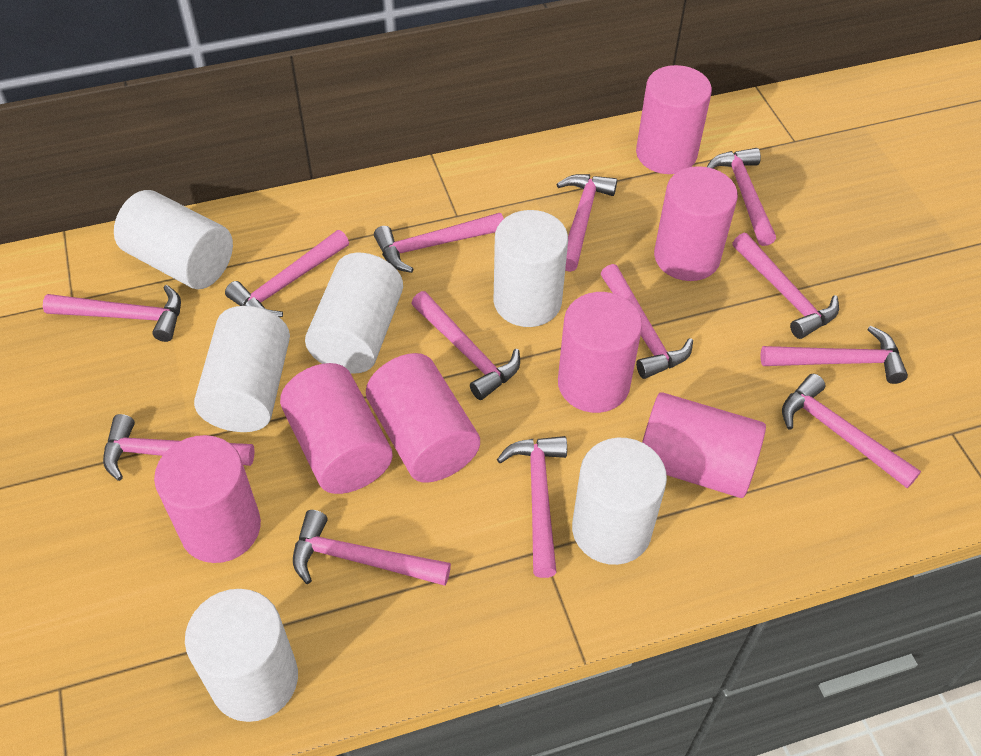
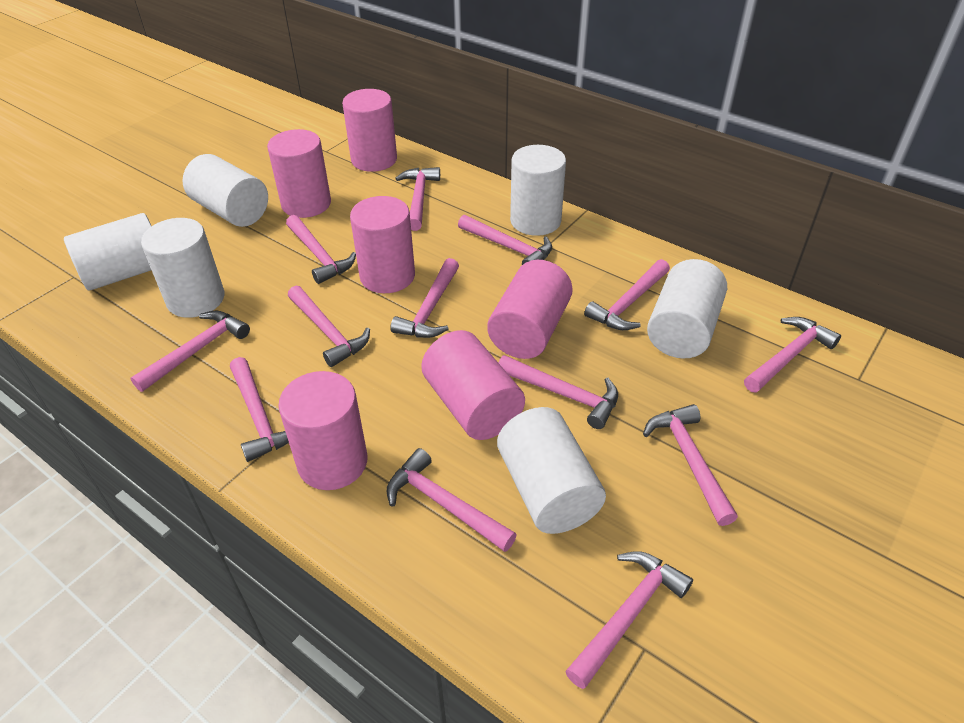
pink cylinder: 7 -> 6

